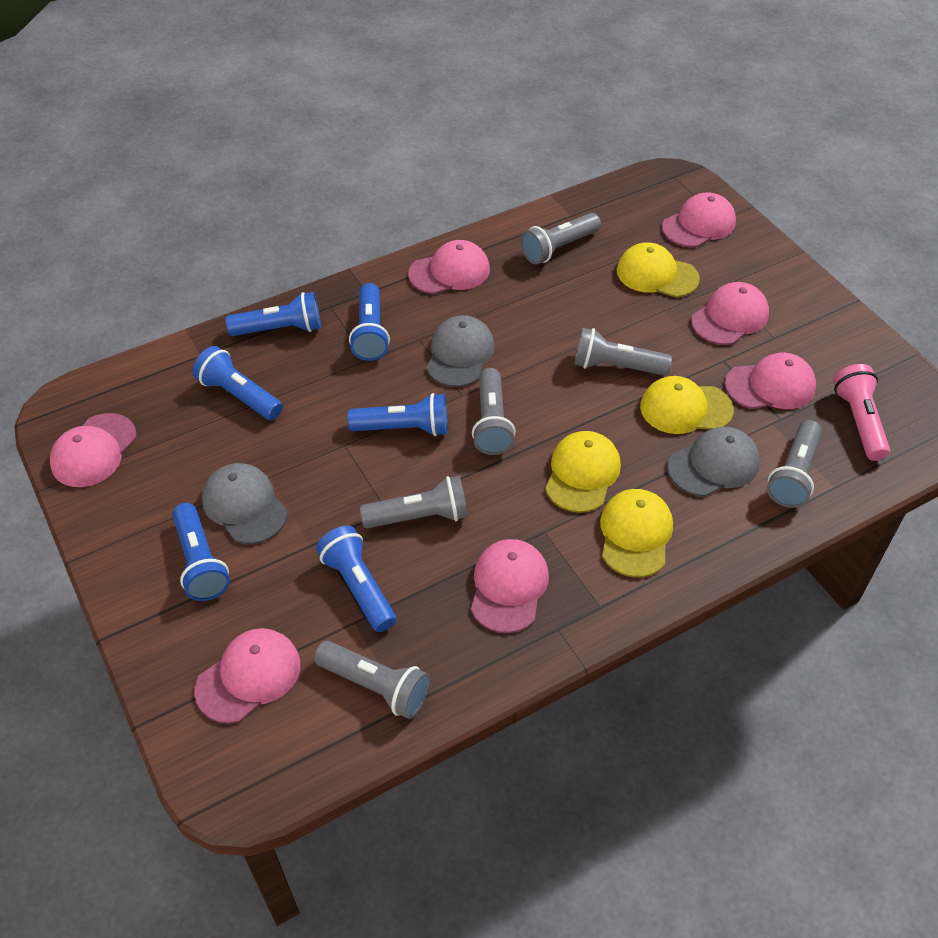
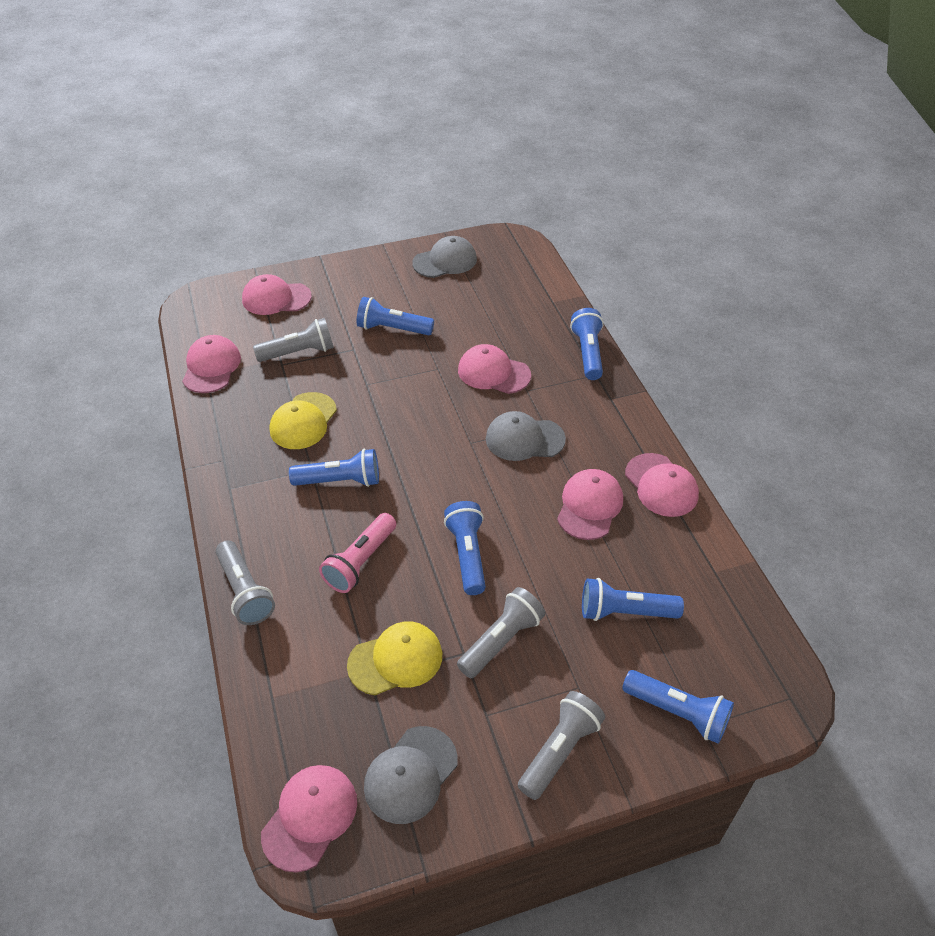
grey flashlight: 6 -> 4
pink cap: 7 -> 6
yellow cap: 4 -> 2

